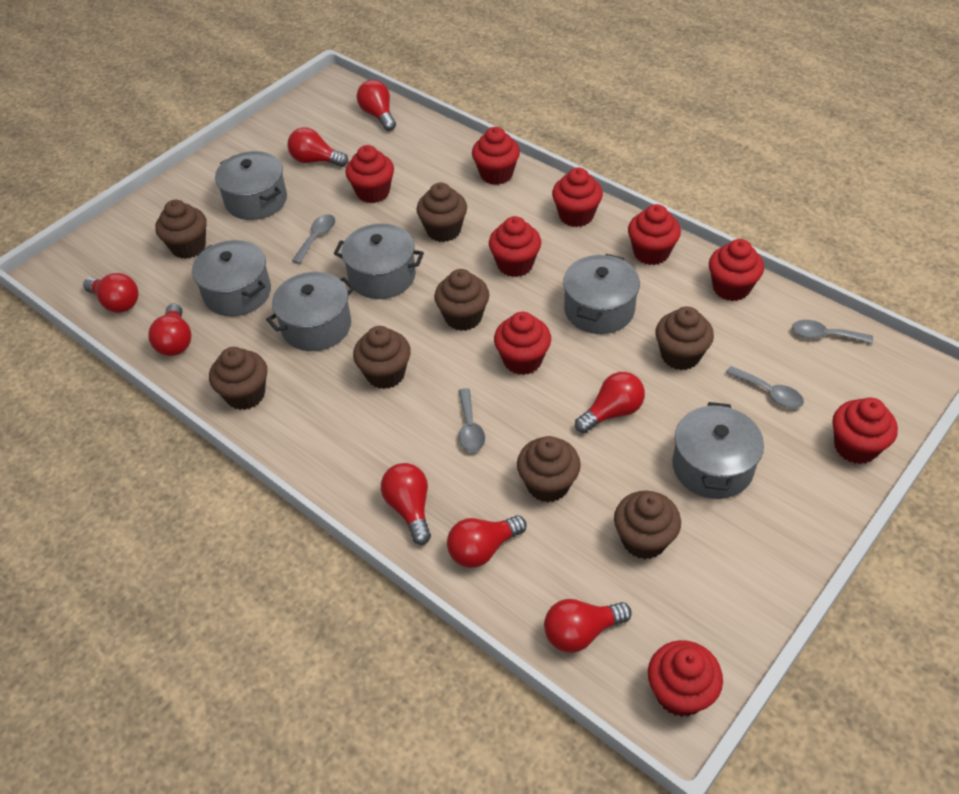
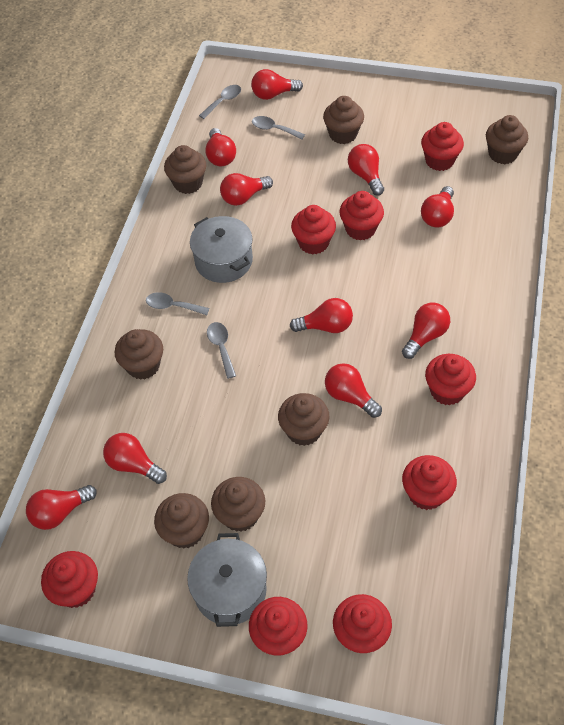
brown cupcake: 8 -> 7
grey pot: 6 -> 2
red cupcake: 9 -> 8
red light bulb: 8 -> 10

